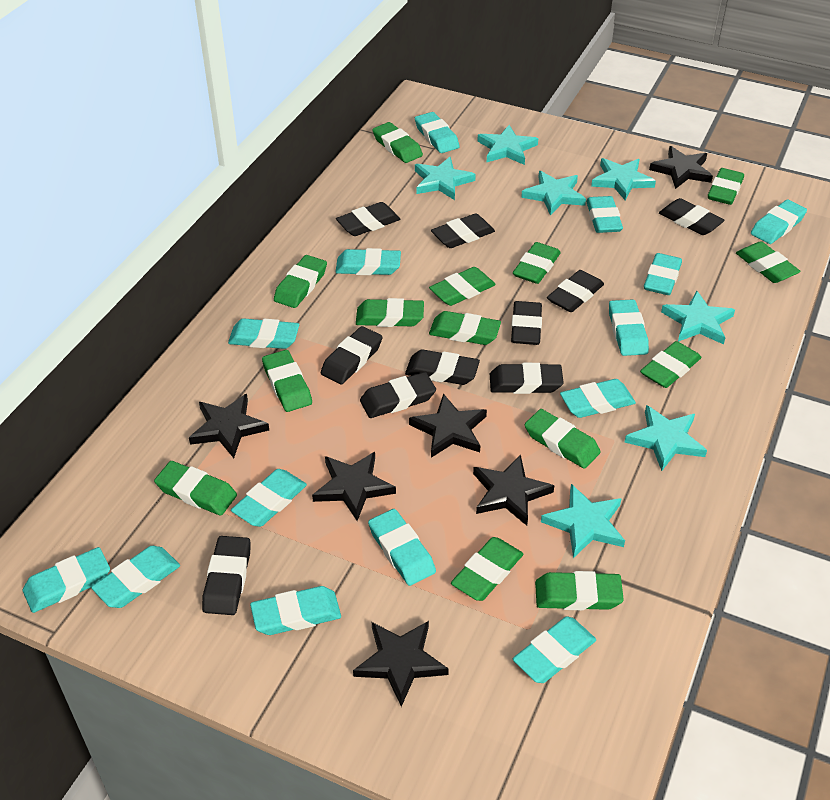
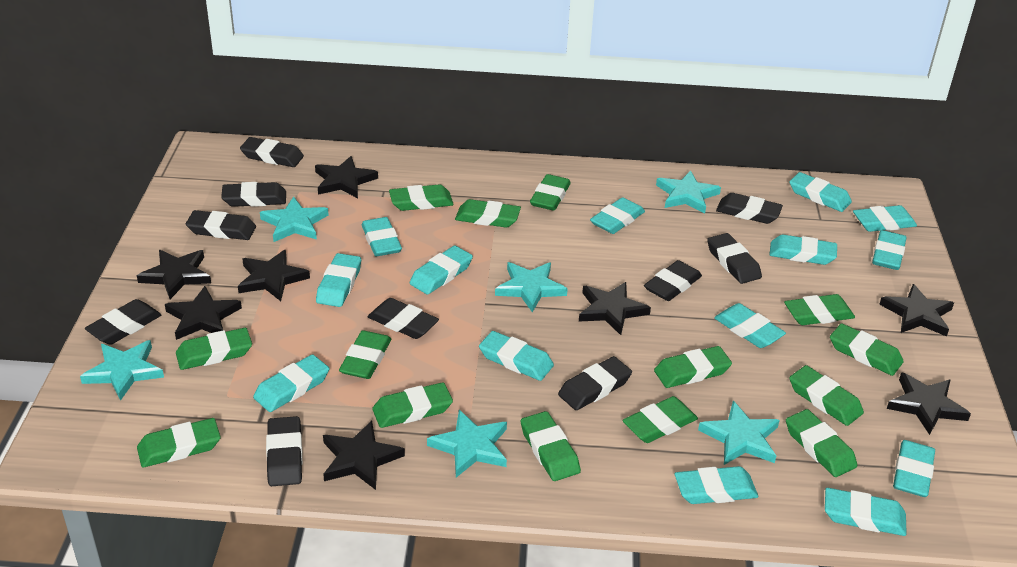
black star: 6 -> 8
turquoise star: 7 -> 6

